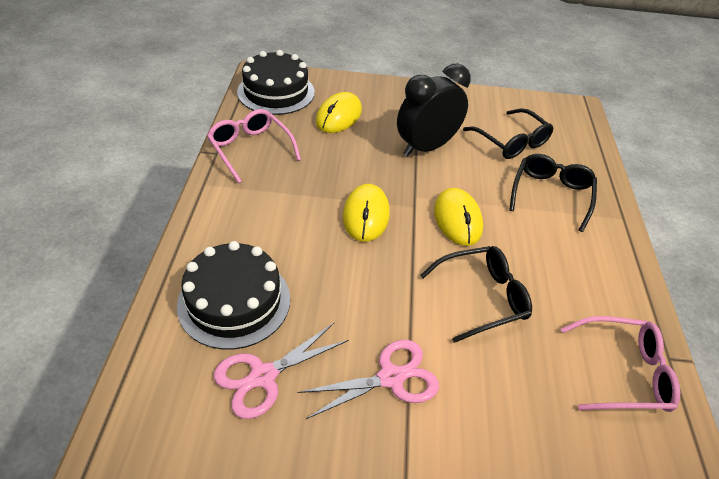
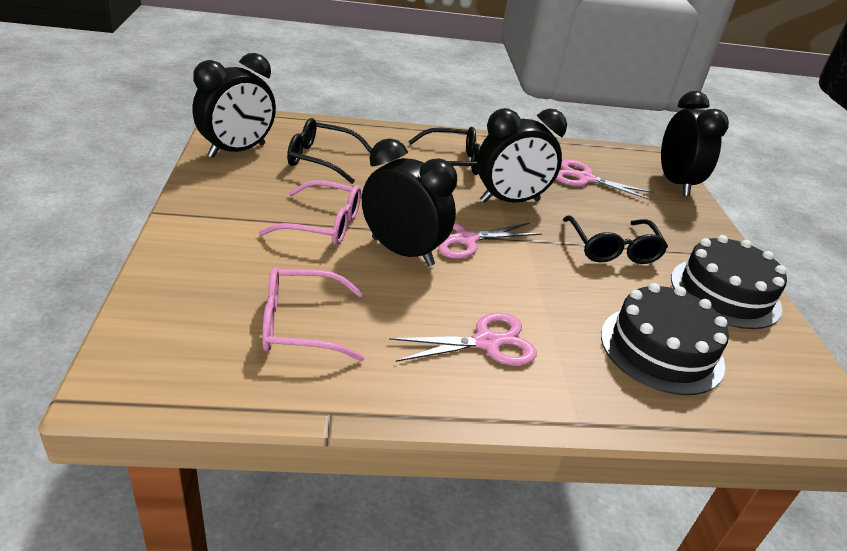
black clock: 1 -> 4
pink scissors: 2 -> 3
yellow mouse: 3 -> 0

